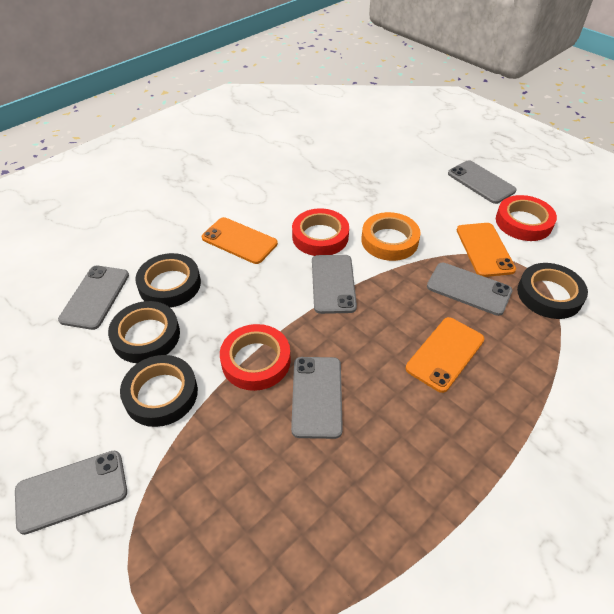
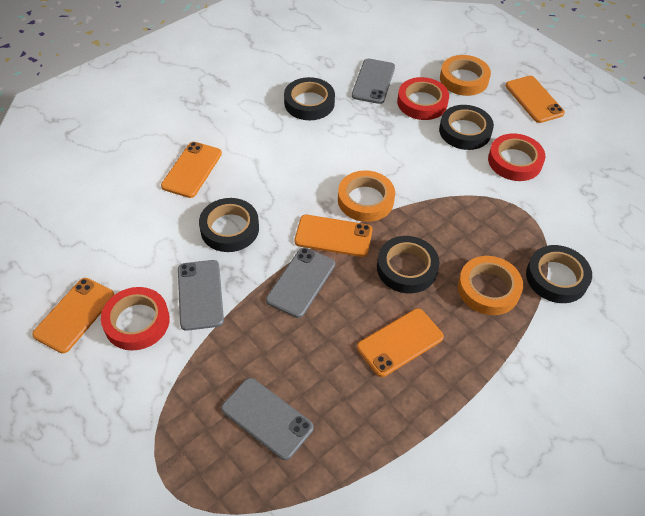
black tape: 4 -> 5
grey phone: 6 -> 4
orange phone: 3 -> 5
orange tape: 1 -> 3

